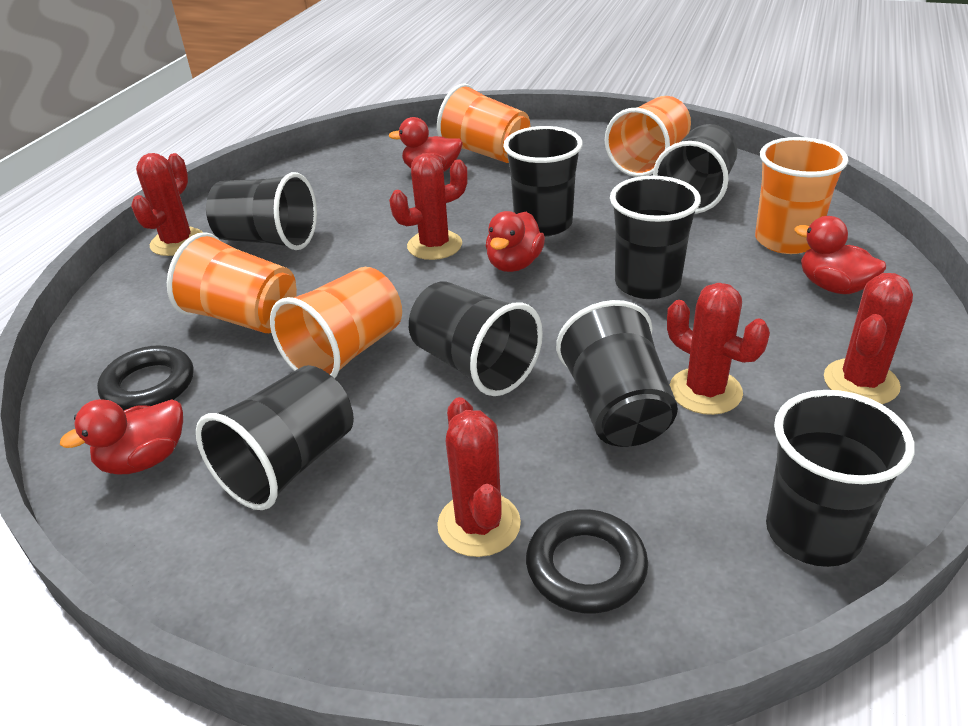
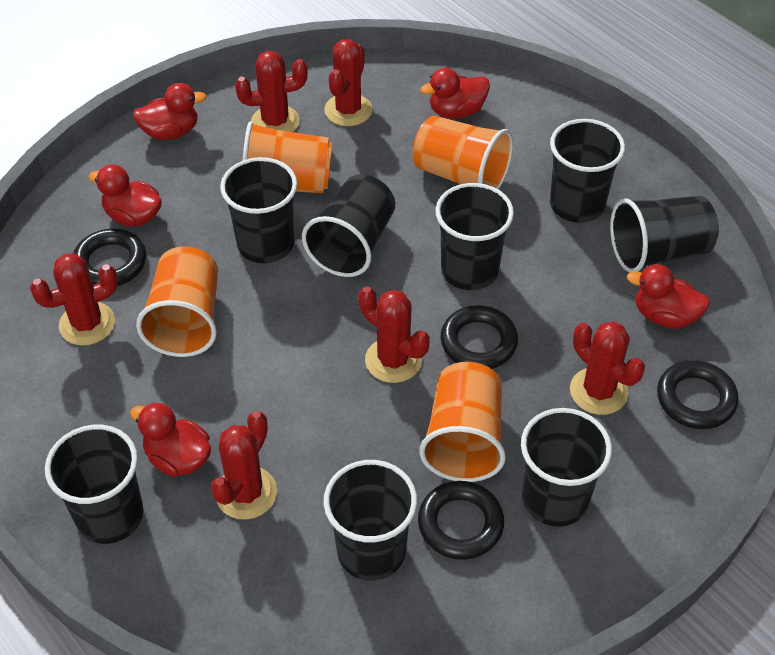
black ring: 2 -> 4
orange cup: 5 -> 4
red cactus: 5 -> 6
red duck: 4 -> 5

